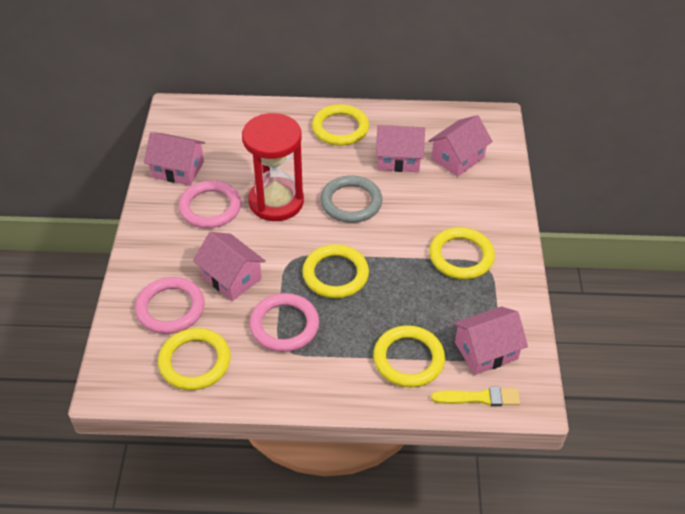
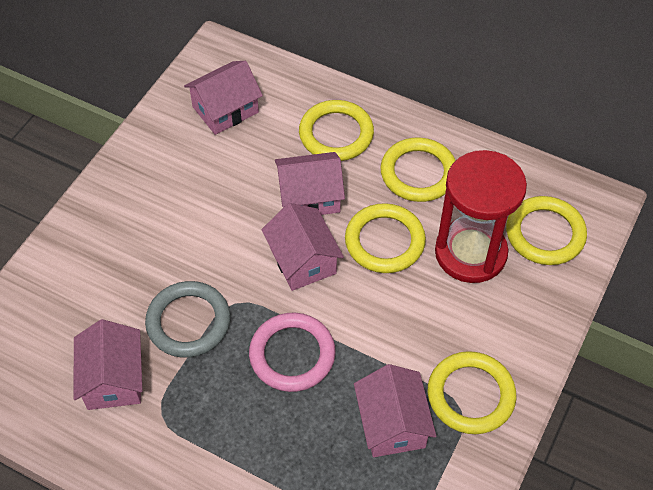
pink ring: 3 -> 1
yellow brush: 1 -> 0

